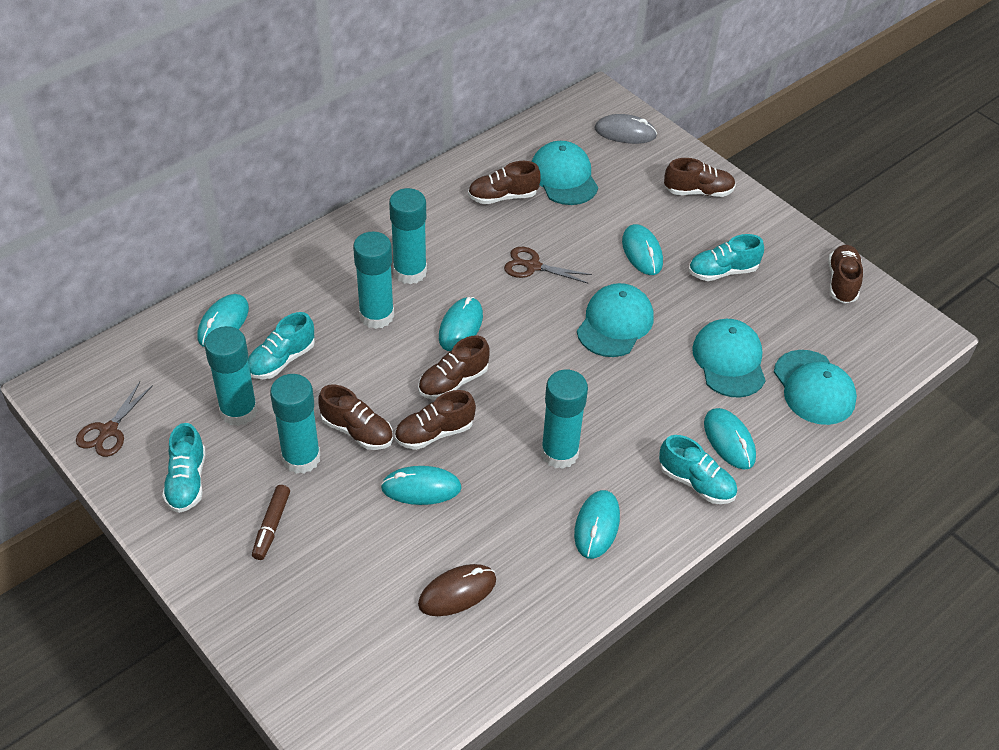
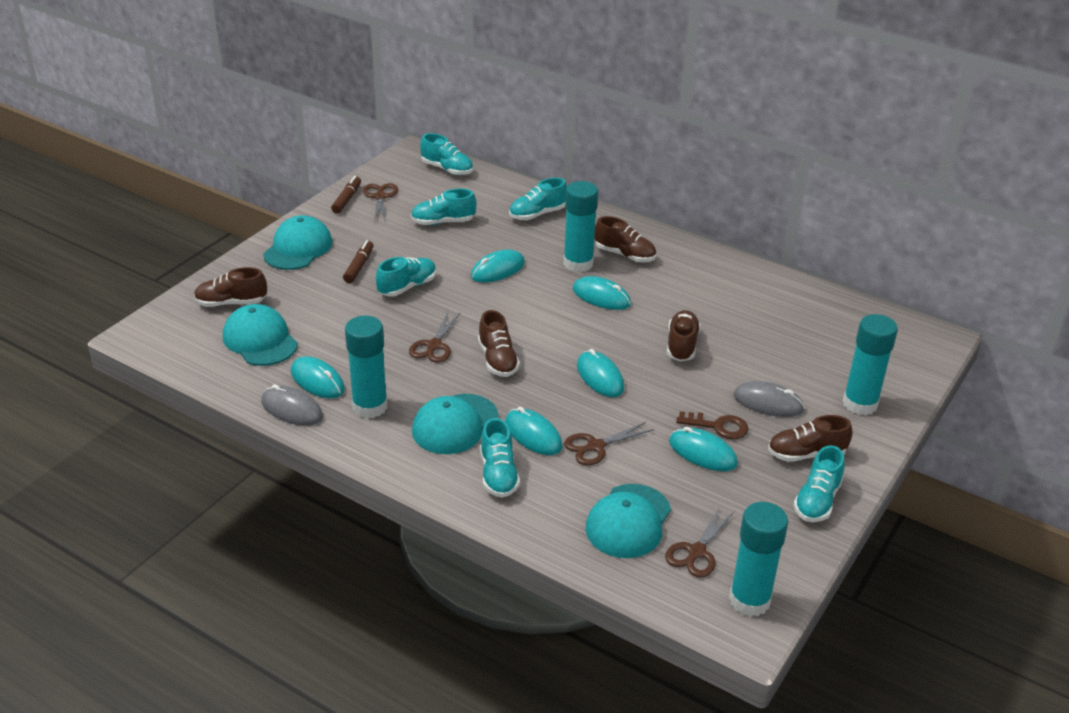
brown key: 0 -> 1
brown marker: 1 -> 2
brown mouse: 1 -> 0
brown scissors: 2 -> 4
brown shoe: 6 -> 5
grey mouse: 1 -> 2
turquoise glue stick: 5 -> 4
turquoise shoe: 4 -> 6

